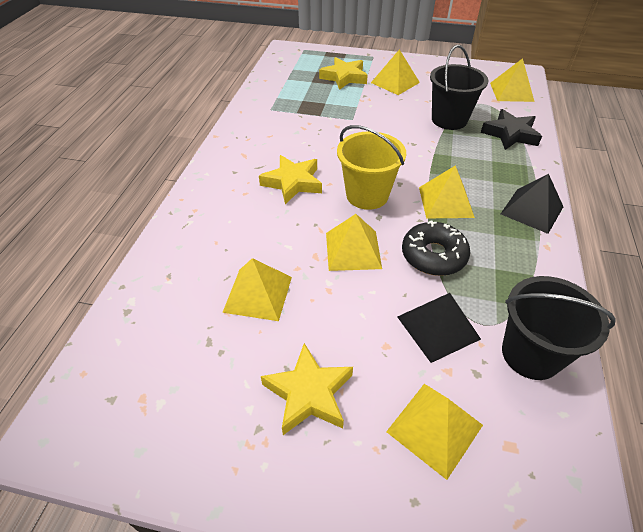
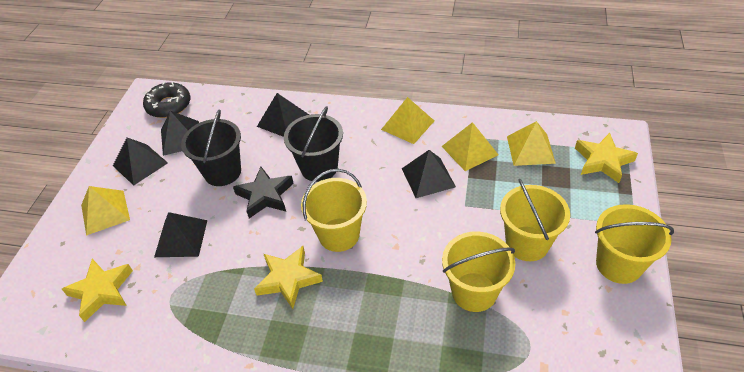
black pyramid: 2 -> 5
yellow bucket: 1 -> 4
yellow pyramid: 6 -> 4

